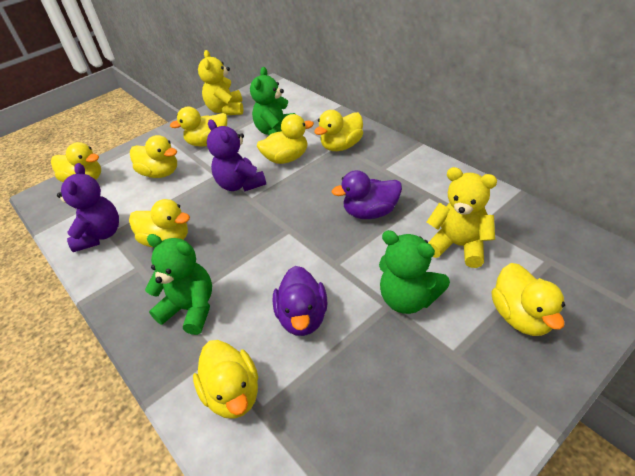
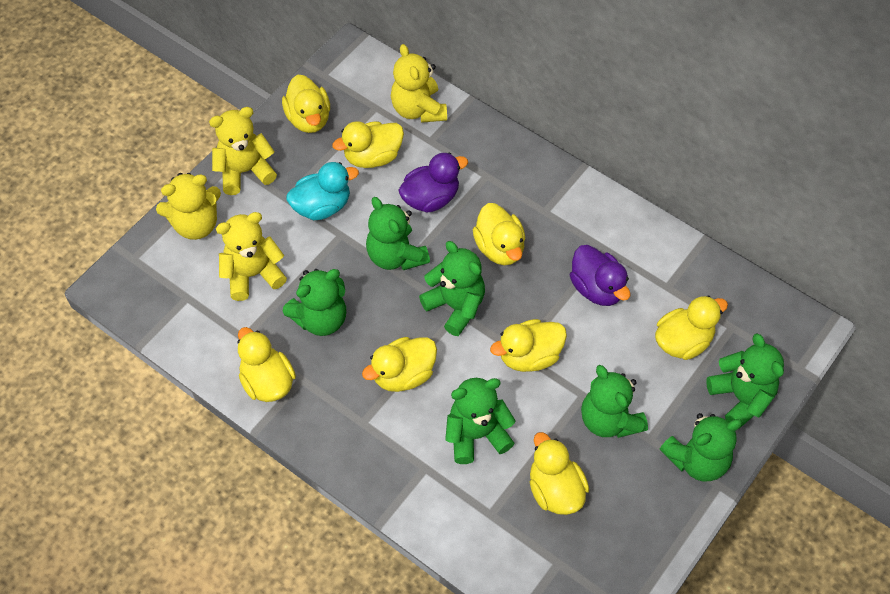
green teddy bear: 3 -> 7
purple teddy bear: 2 -> 0
turquoise duck: 0 -> 1
yellow teddy bear: 2 -> 4

